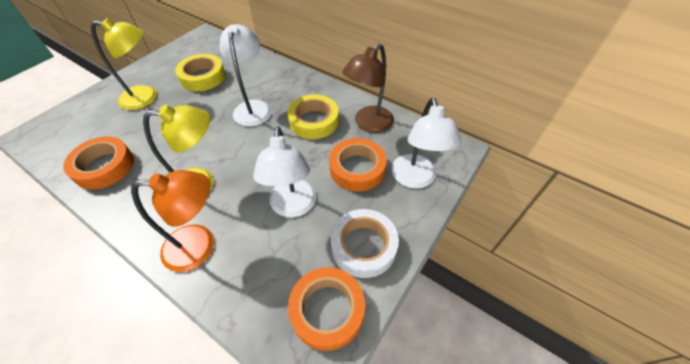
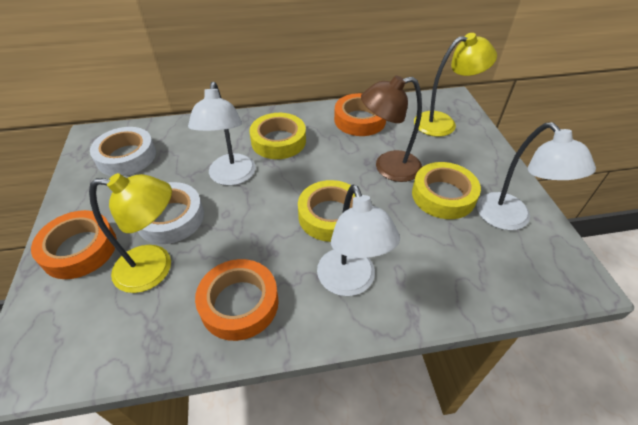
orange lamp: 1 -> 0
white tape: 1 -> 2
yellow tape: 2 -> 3

